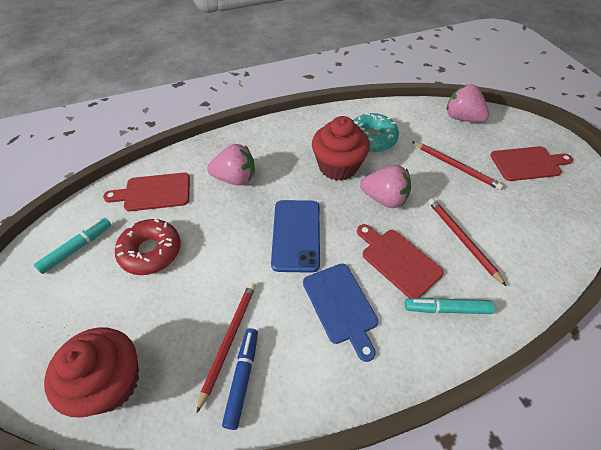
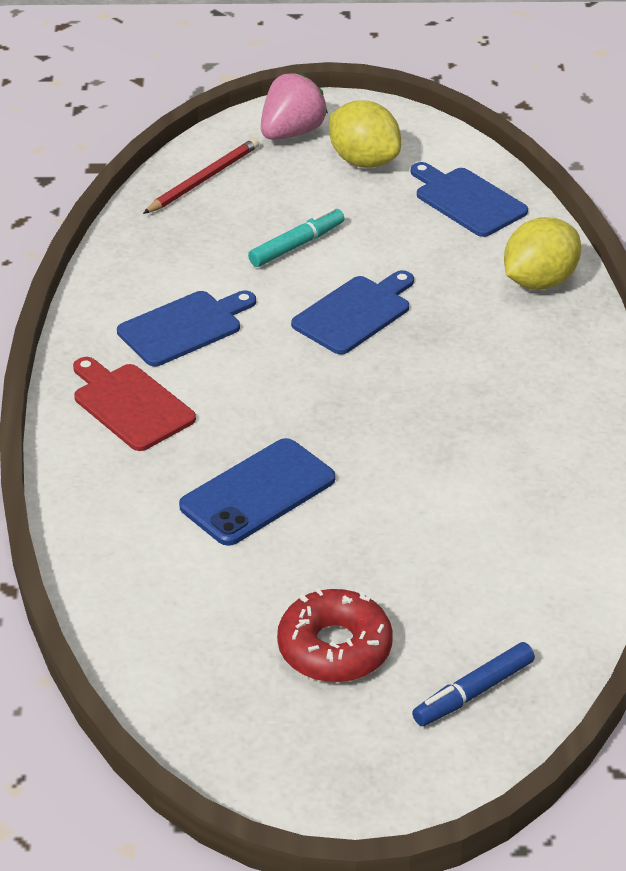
blue cutting board: 1 -> 3
pink strawberry: 3 -> 1
red cupcake: 2 -> 0
red cutting board: 3 -> 1
red pencil: 3 -> 1
turquoise donut: 1 -> 0
turquoise marker: 2 -> 1
yellow lemon: 0 -> 2

